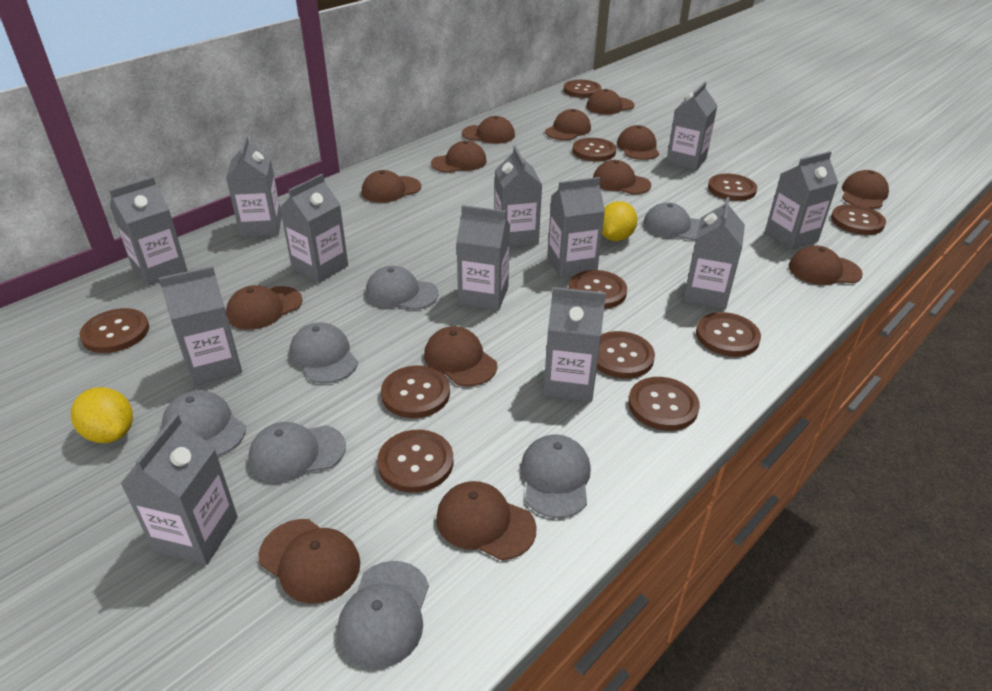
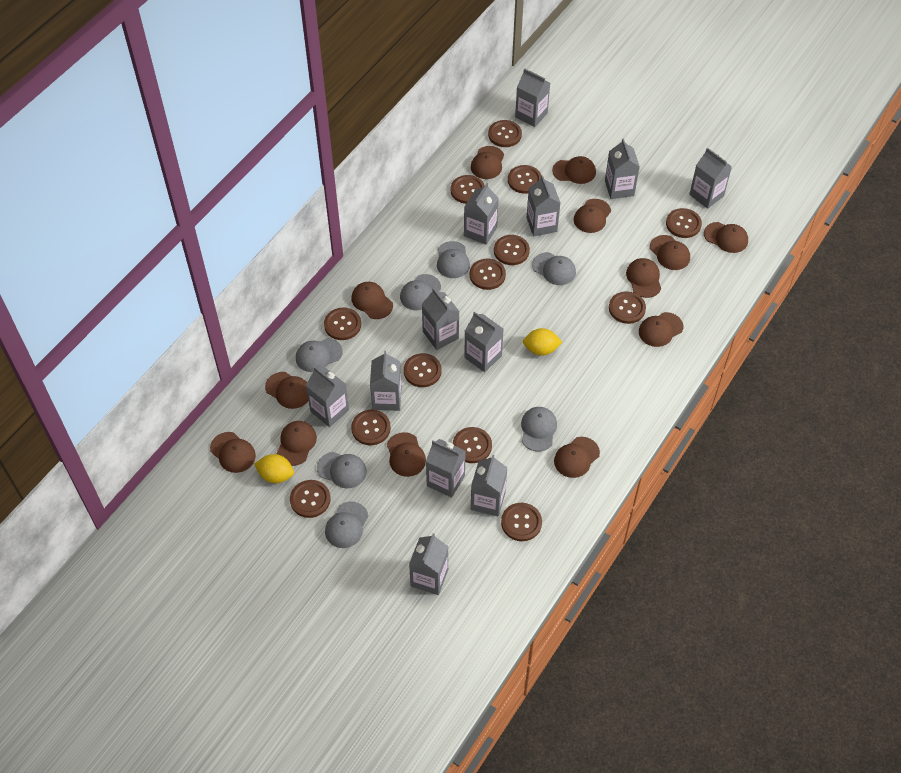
brown button: 11 -> 13

